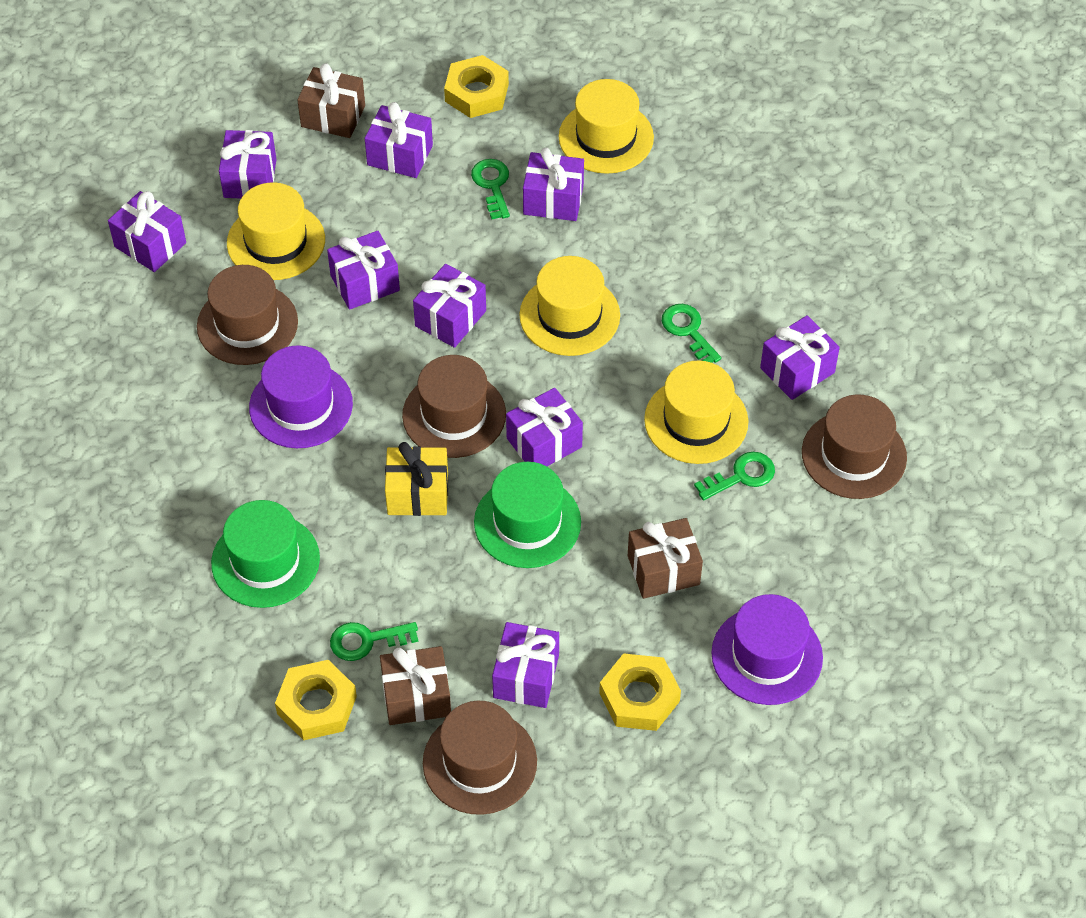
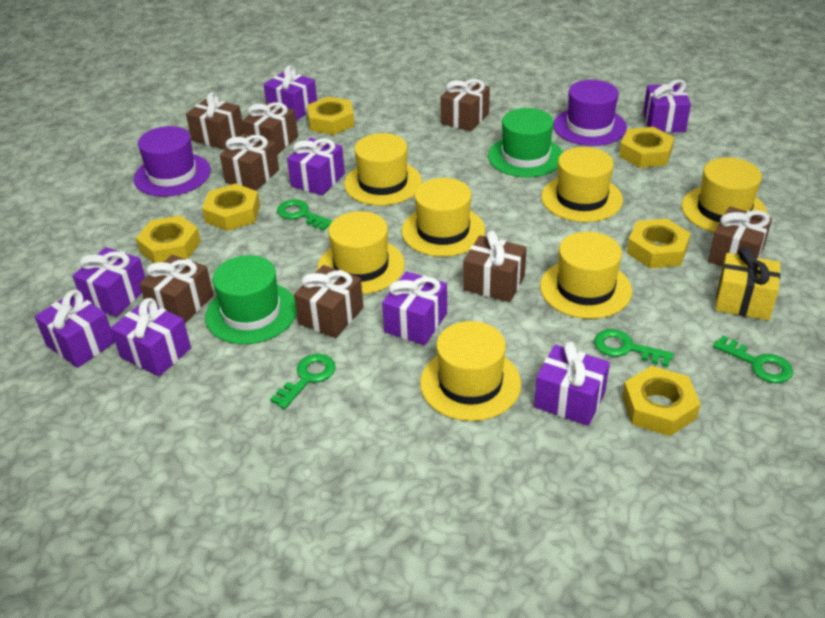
brown gift: 3 -> 8
brown hat: 4 -> 0
purple gift: 9 -> 8
yellow hat: 4 -> 7
yellow nut: 3 -> 6

